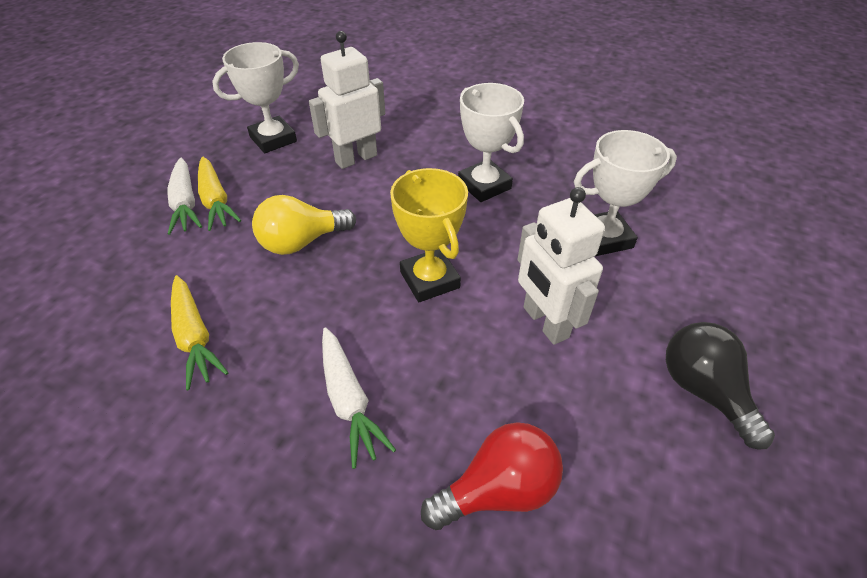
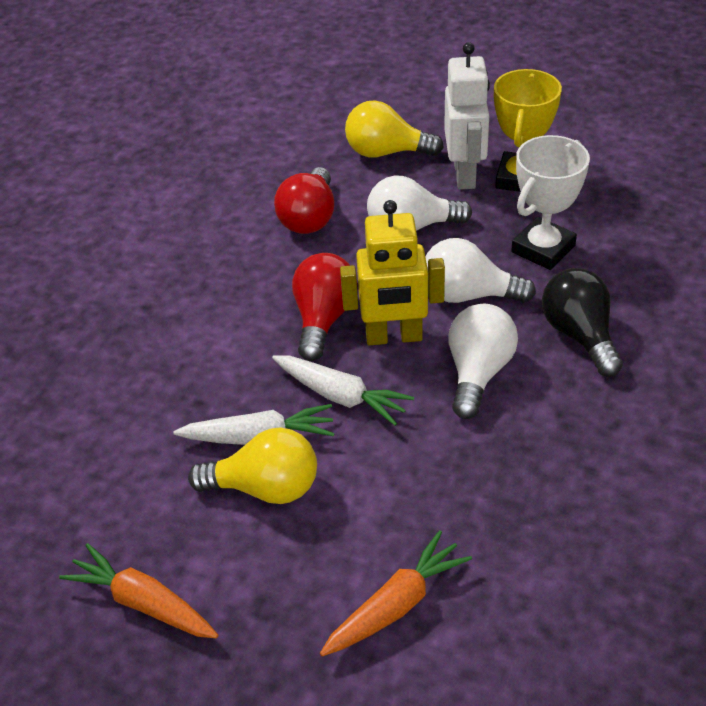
orange carrot: 0 -> 2
red light bulb: 1 -> 2
white light bulb: 0 -> 3
white robot: 2 -> 1
white trophy: 3 -> 1
yellow carrot: 2 -> 0
yellow light bulb: 1 -> 2
yellow robot: 0 -> 1

